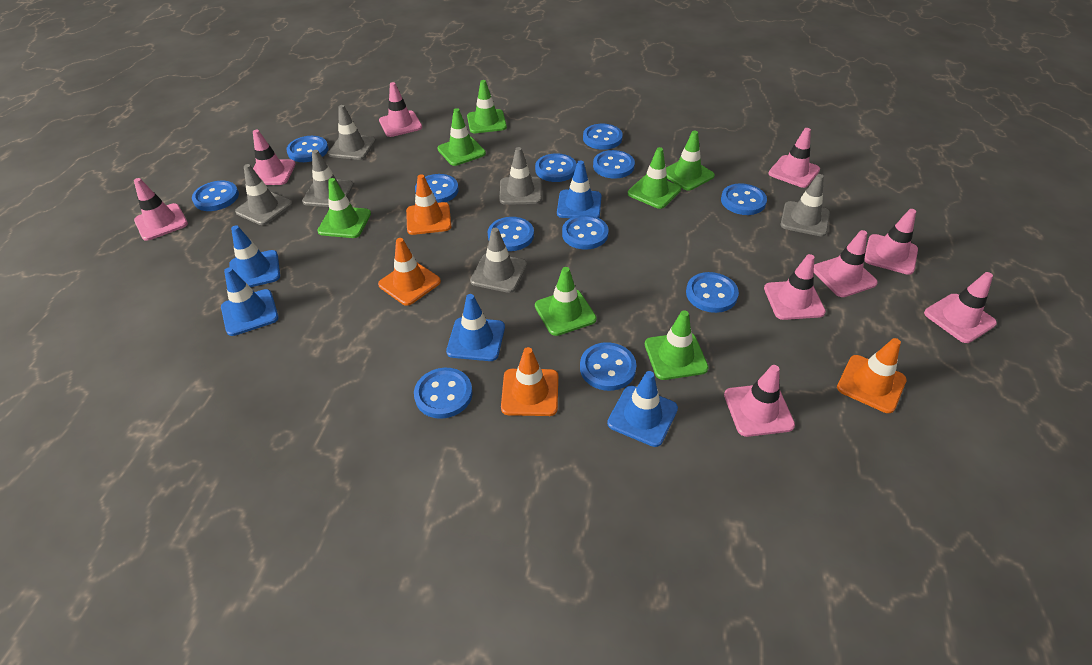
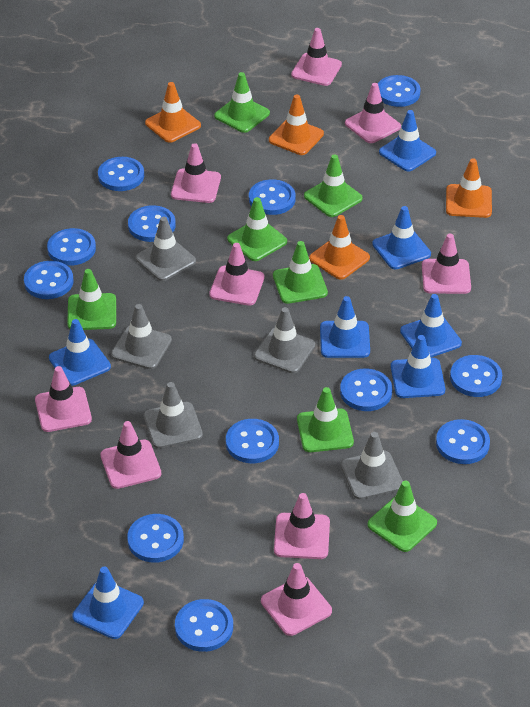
blue traffic cone: 5 -> 7
grey traffic cone: 6 -> 5

